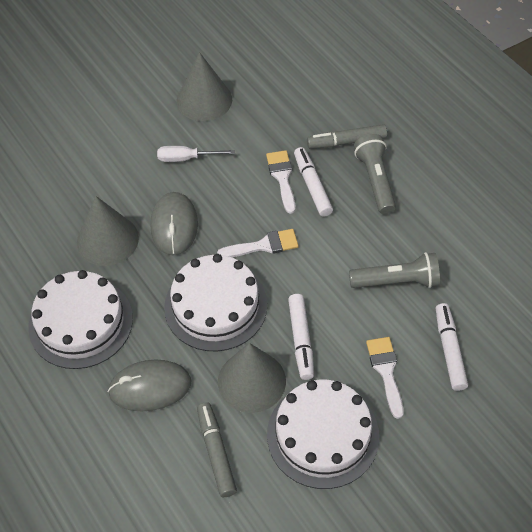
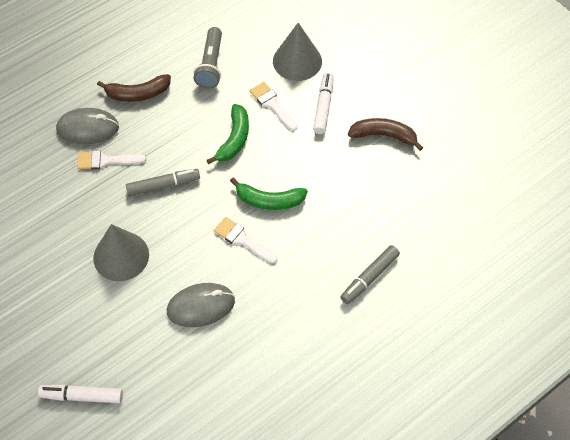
brown banana: 0 -> 2
green banana: 0 -> 2
grey cone: 3 -> 2
grey flashlight: 2 -> 1
white cake: 3 -> 0
white marker: 3 -> 2
white screwdriver: 1 -> 0

